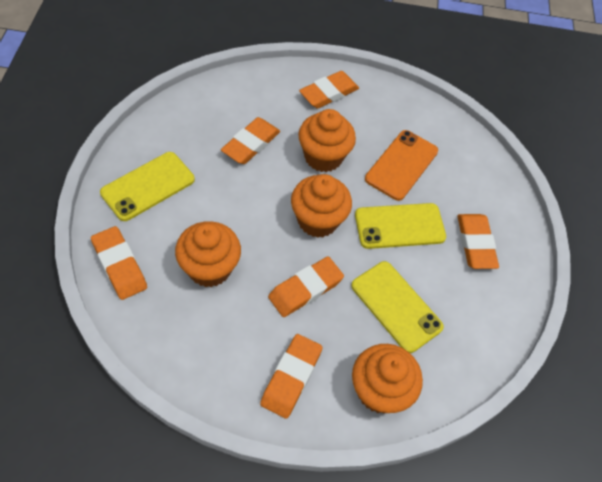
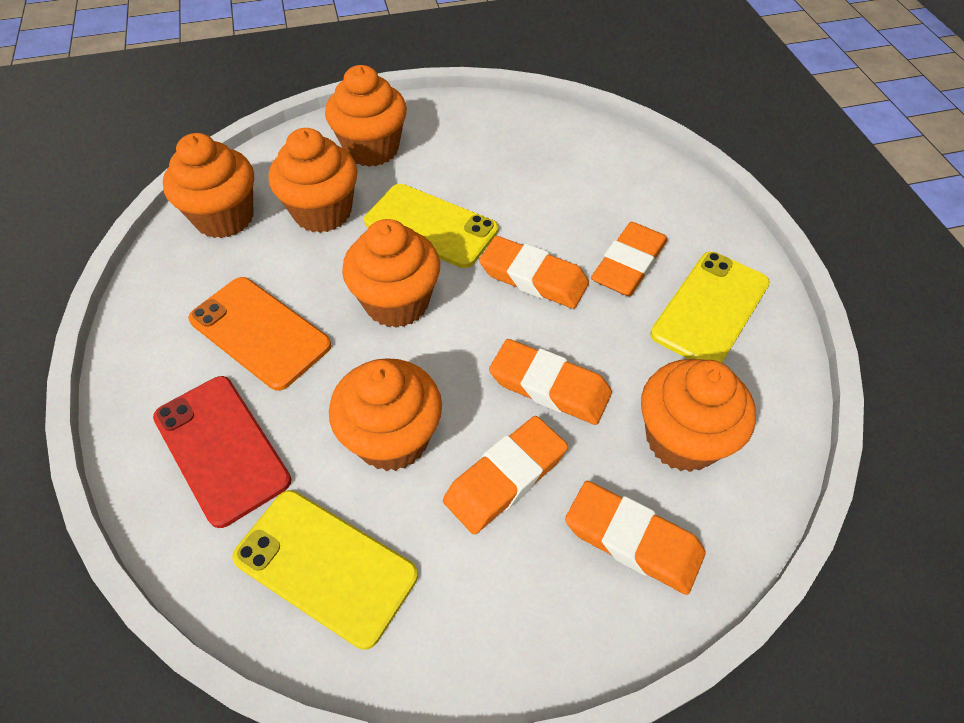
orange cupcake: 4 -> 6
orange eraser: 6 -> 5
red phone: 0 -> 1

